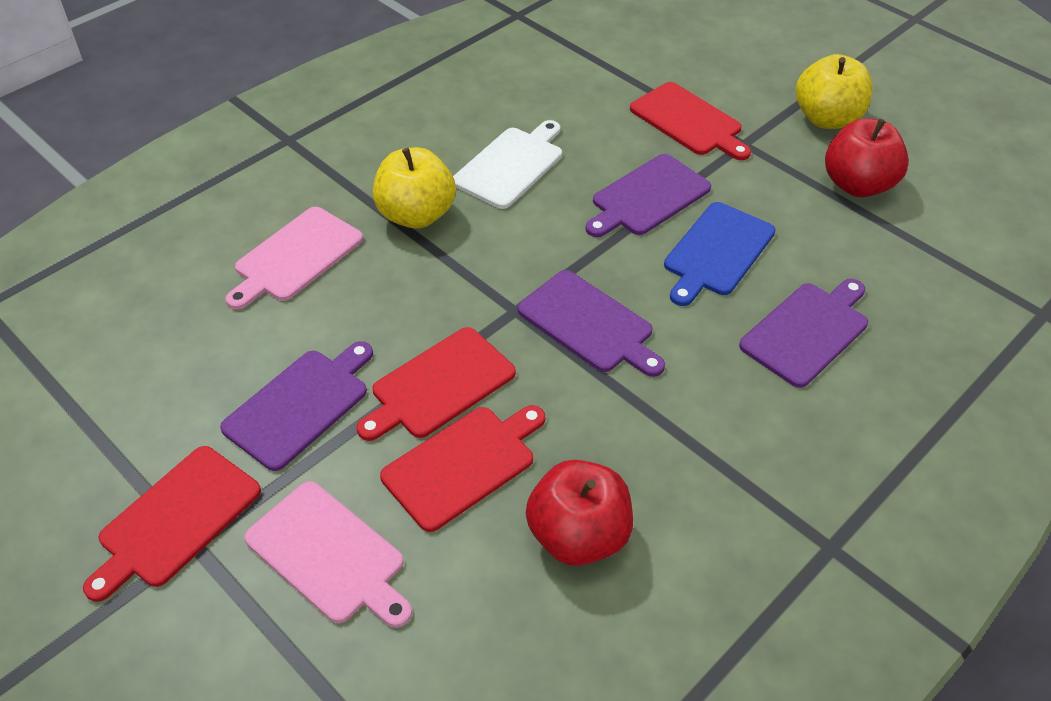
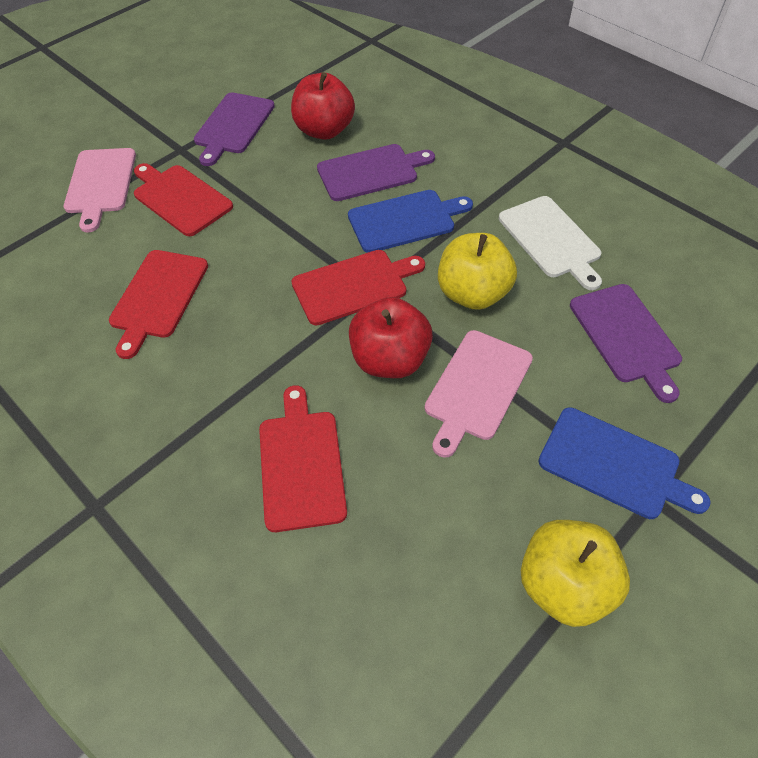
blue cutting board: 1 -> 2
purple cutting board: 4 -> 3

